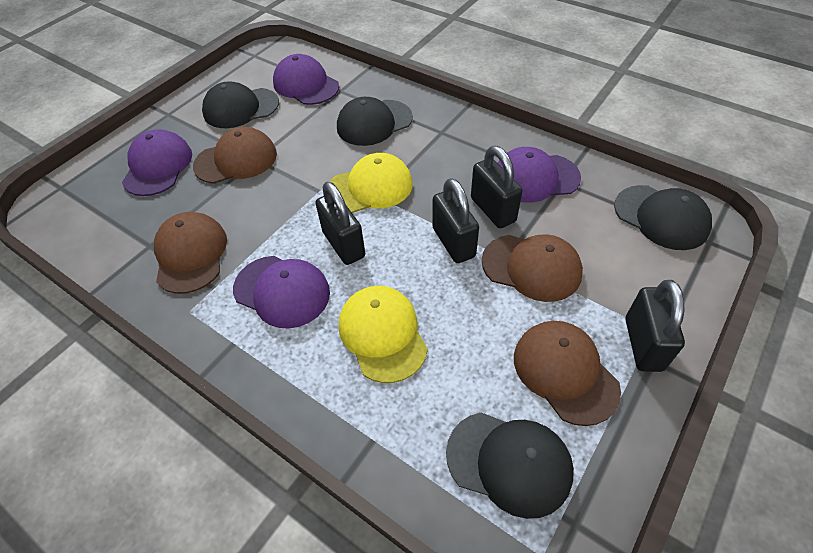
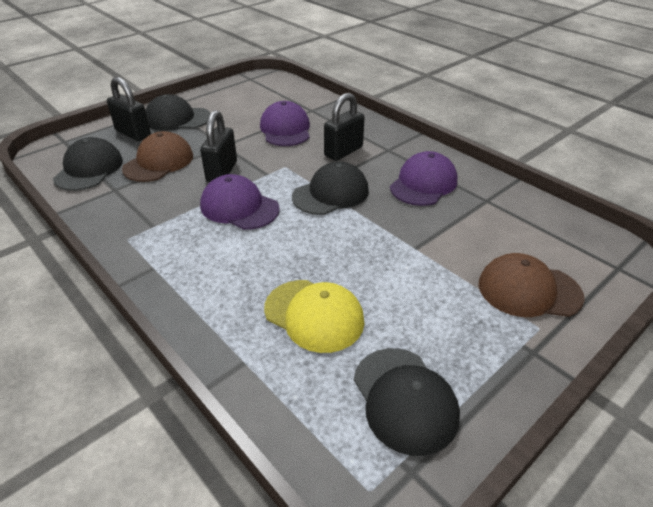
black padlock: 4 -> 3
brown cap: 4 -> 2
purple cap: 4 -> 3
yellow cap: 2 -> 1

